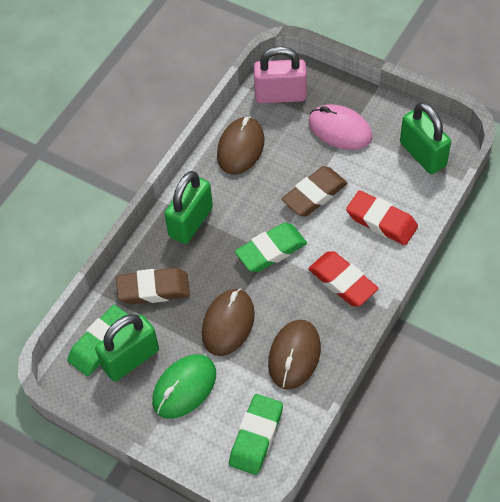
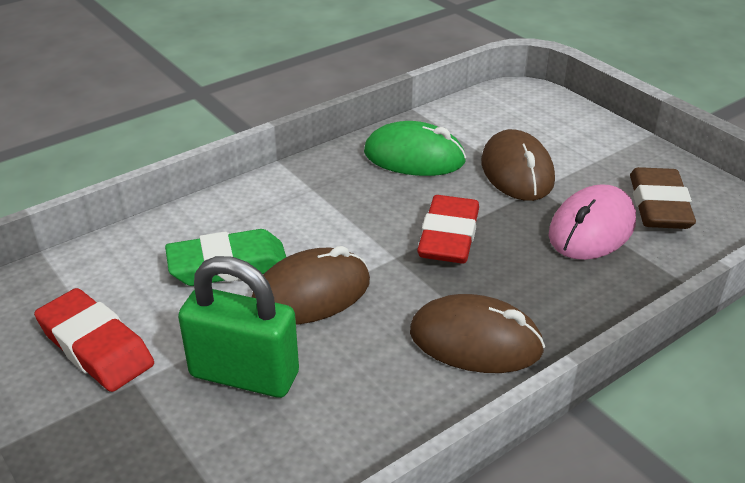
brown eraser: 2 -> 1
green eraser: 3 -> 1
green padlock: 3 -> 1
pink padlock: 1 -> 0

